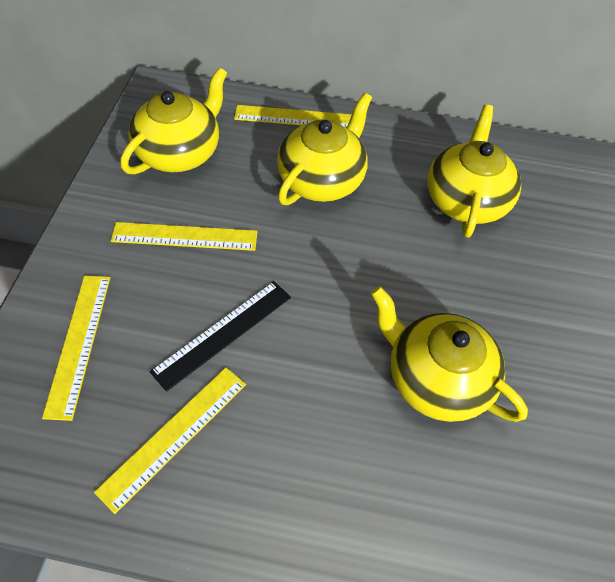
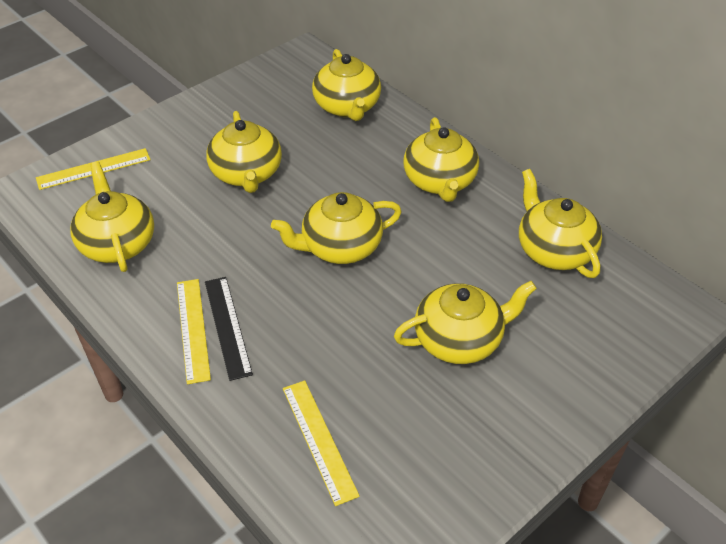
yellow ruler: 4 -> 3
yellow teapot: 4 -> 7

